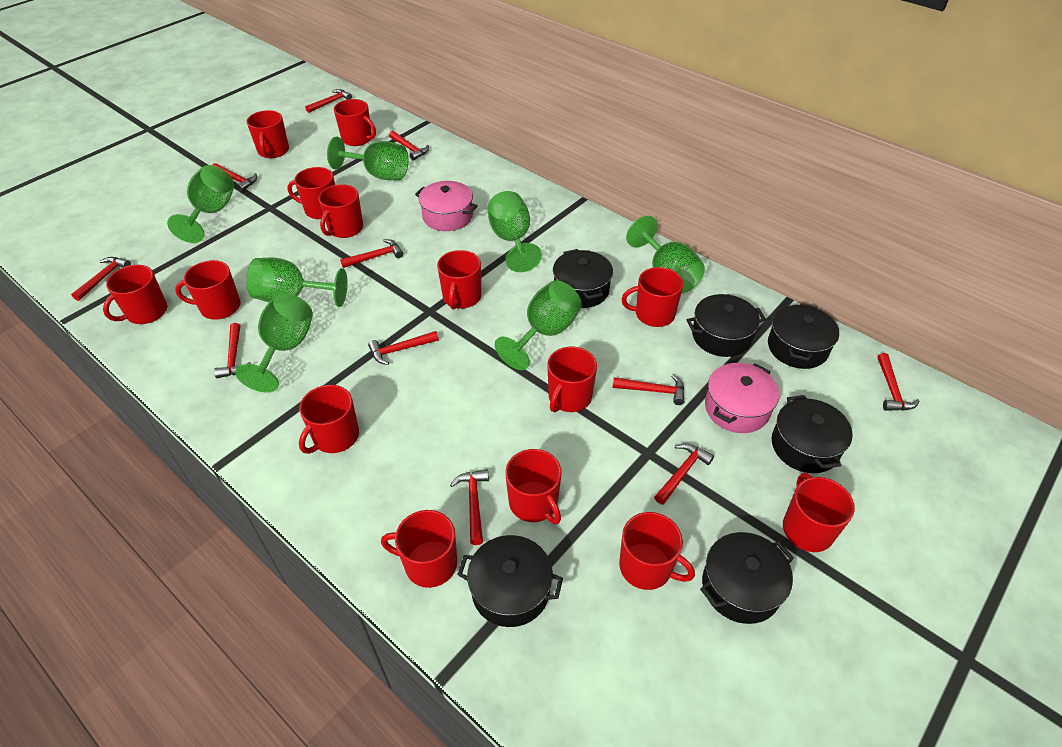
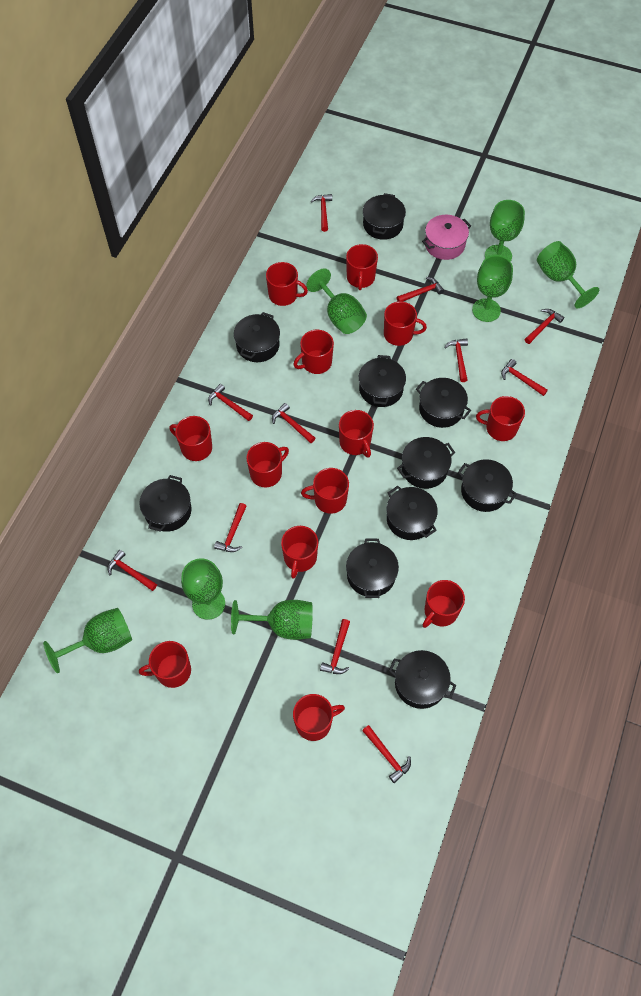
black pot: 6 -> 10
pink pot: 2 -> 1
red mug: 14 -> 13

